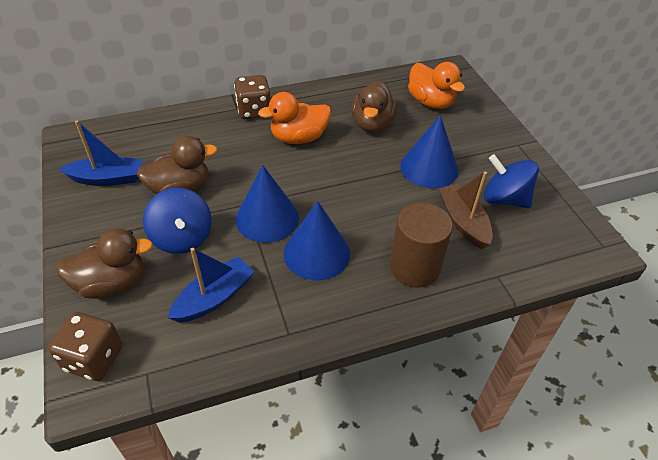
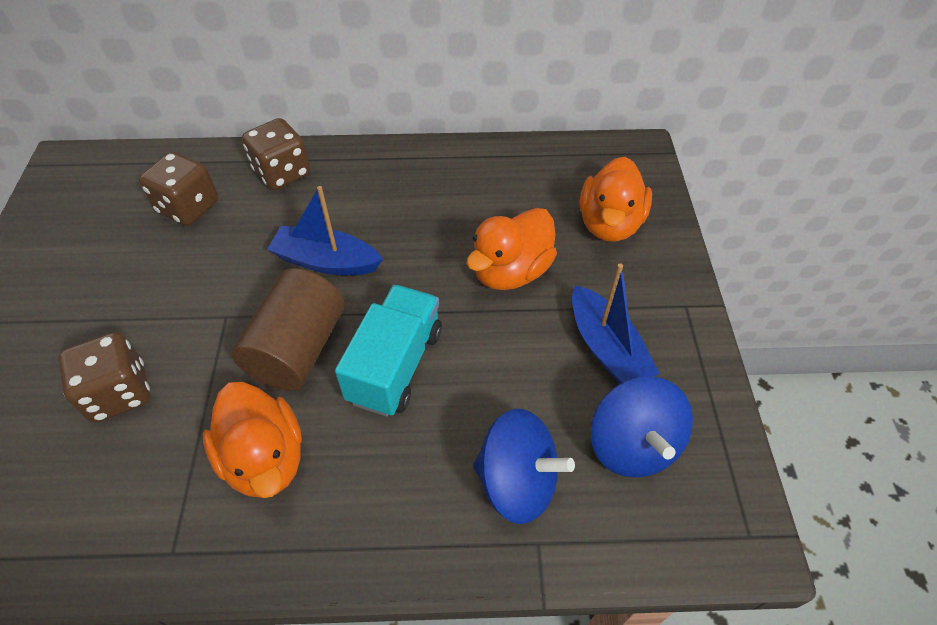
blue cone: 3 -> 0
brown boat: 1 -> 0
brown dice: 2 -> 3
brown duck: 3 -> 0
orange duck: 2 -> 3
turquoise truck: 0 -> 1

